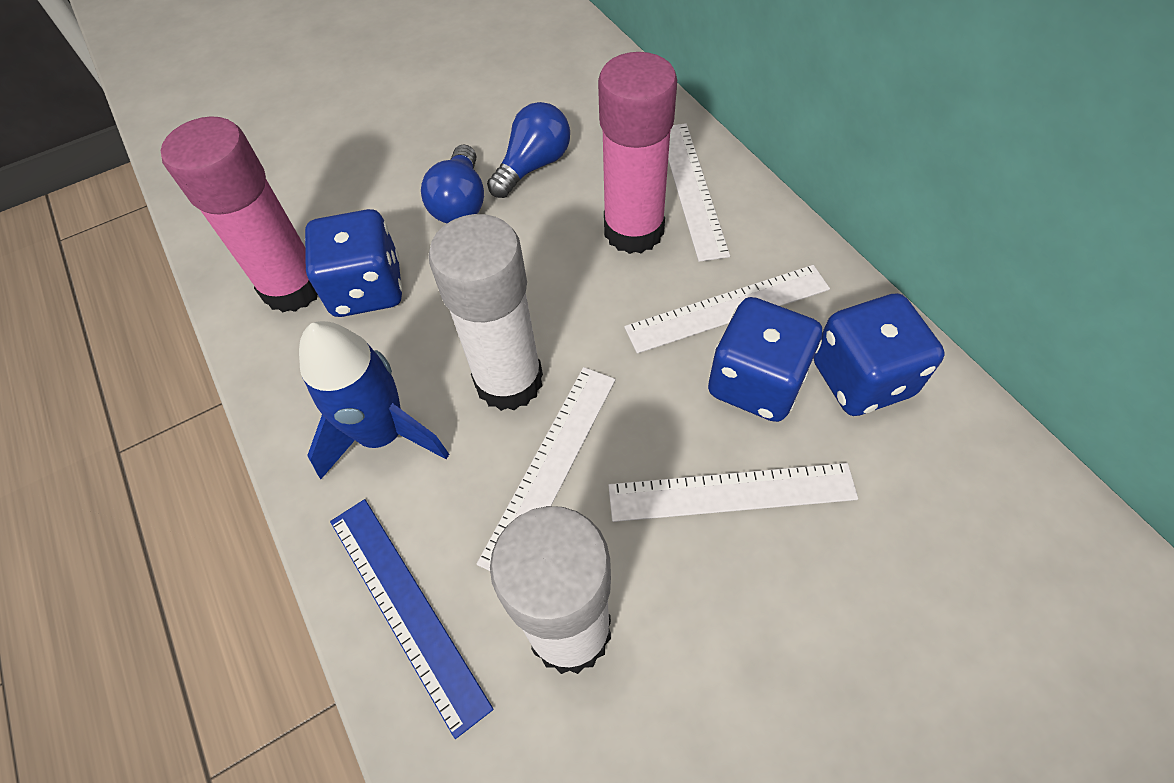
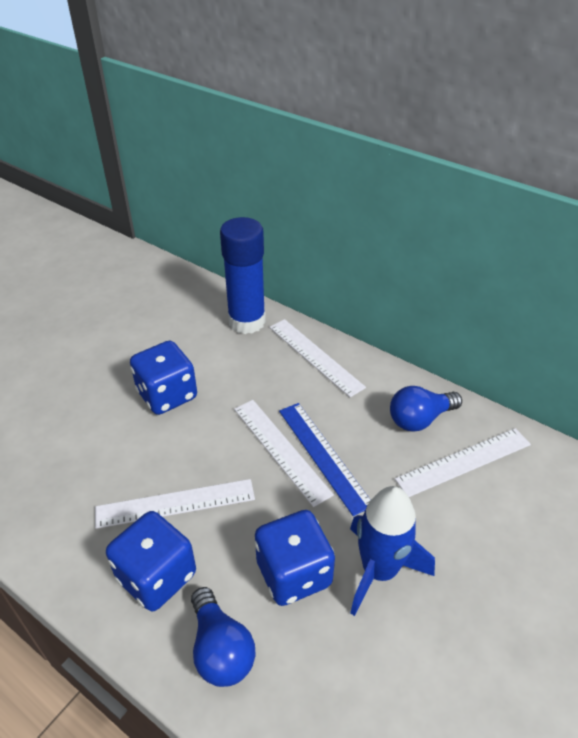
blue glue stick: 0 -> 1
pink glue stick: 2 -> 0
white glue stick: 2 -> 0

